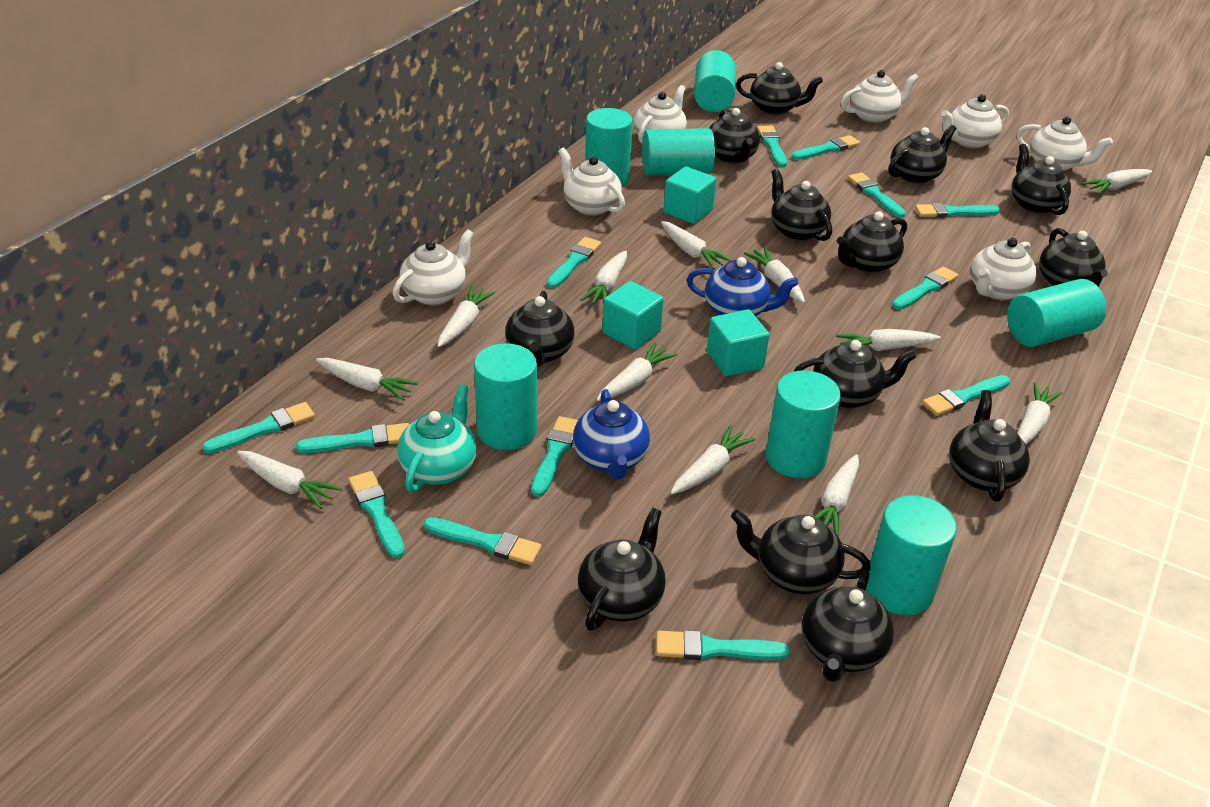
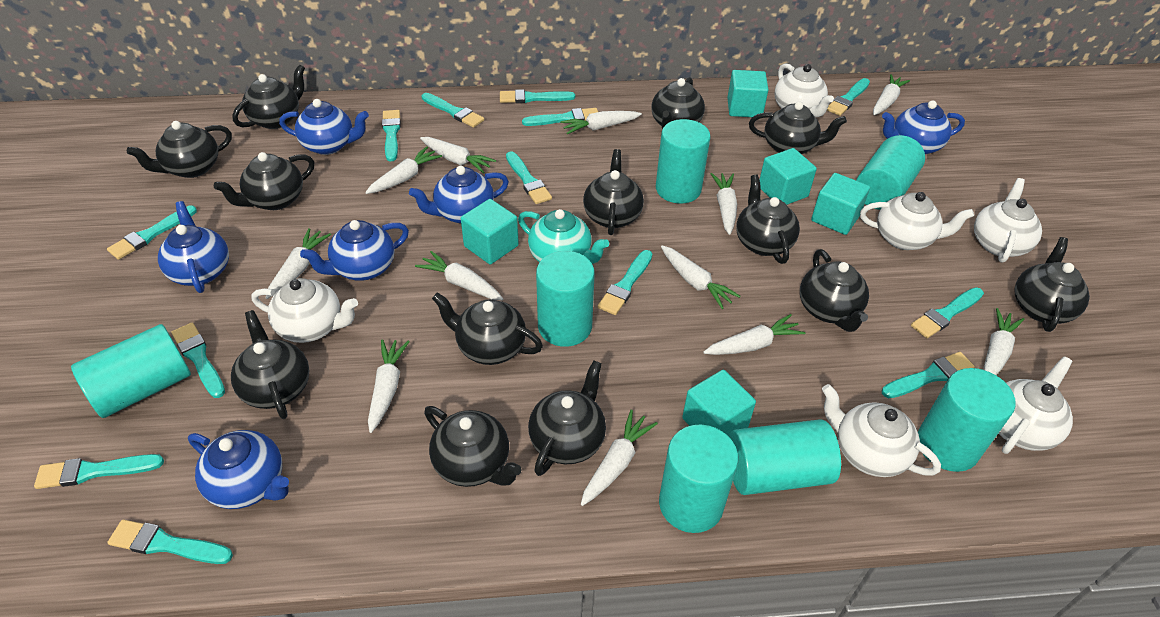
blue teapot: 2 -> 6
turquoise cube: 3 -> 5
white teapot: 7 -> 6

